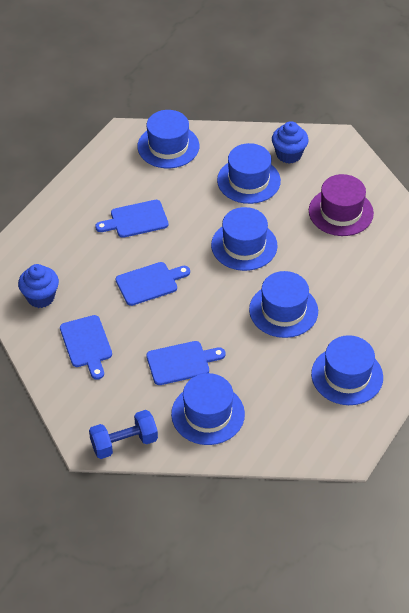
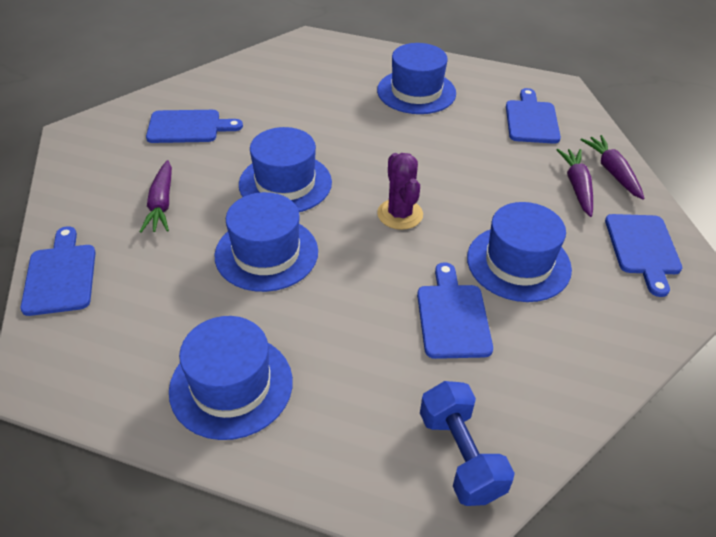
blue cupcake: 2 -> 0
blue cutting board: 4 -> 5
blue hat: 6 -> 5
purple cactus: 0 -> 1
purple carrot: 0 -> 3
purple hat: 1 -> 0

